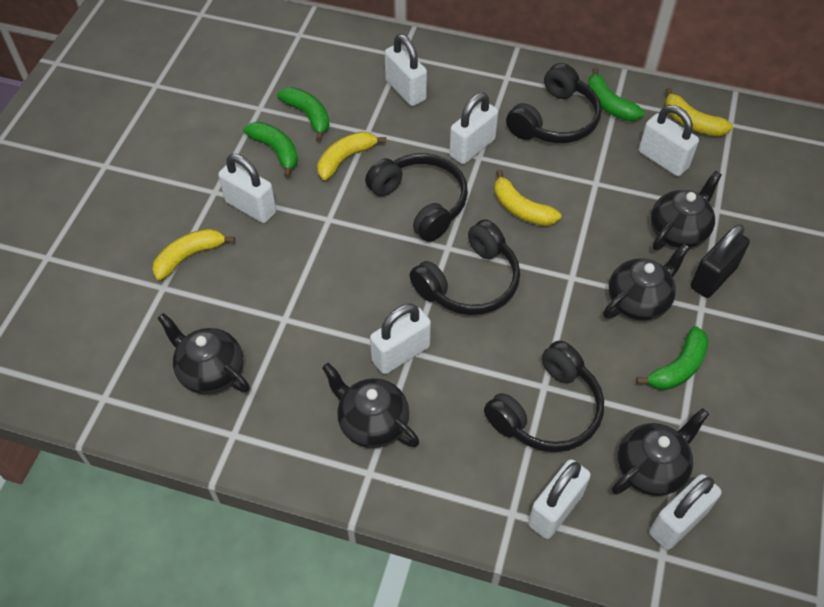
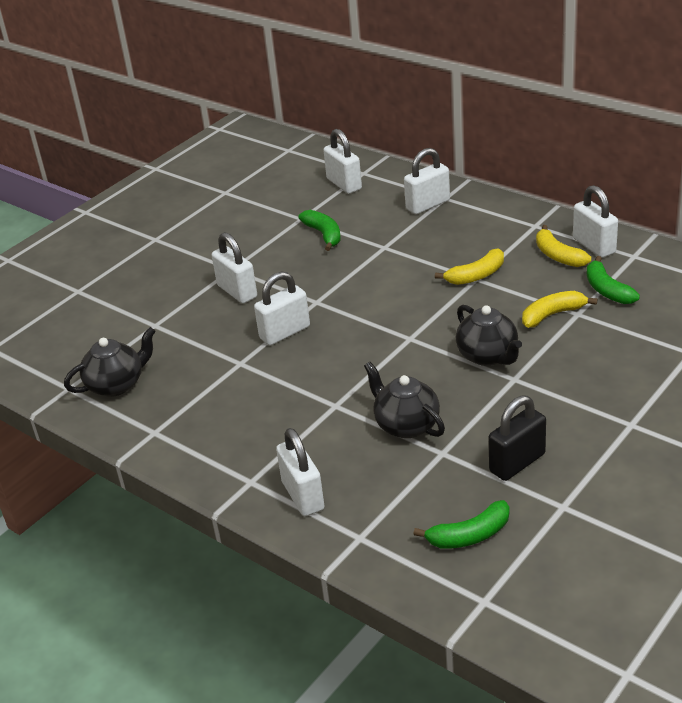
black headphones: 4 -> 0
black teapot: 5 -> 3
green banana: 4 -> 3
white padlock: 7 -> 6
yellow banana: 4 -> 3

